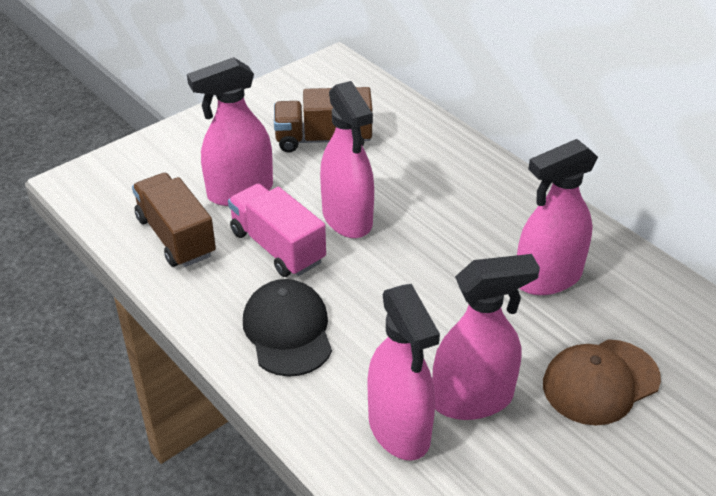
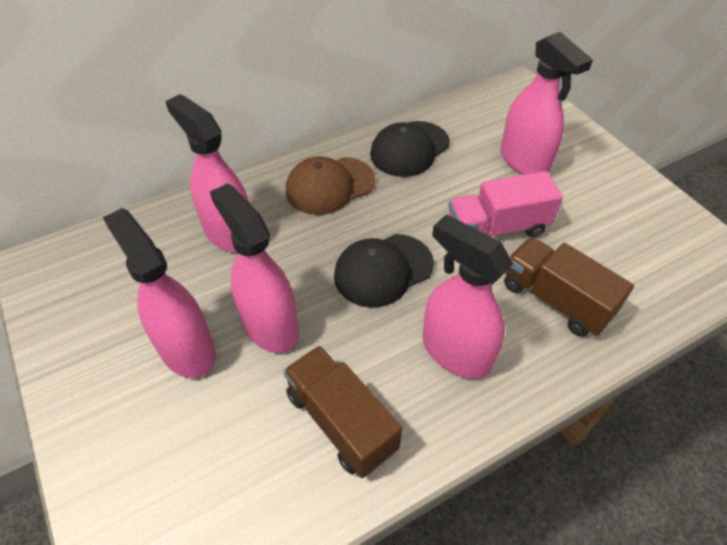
black cap: 1 -> 2

